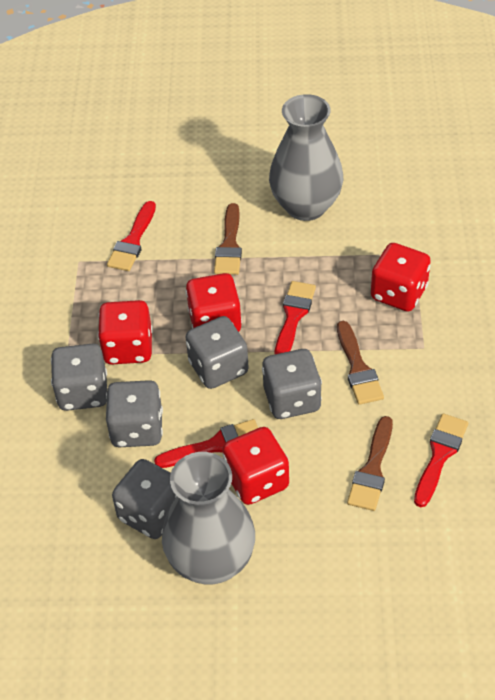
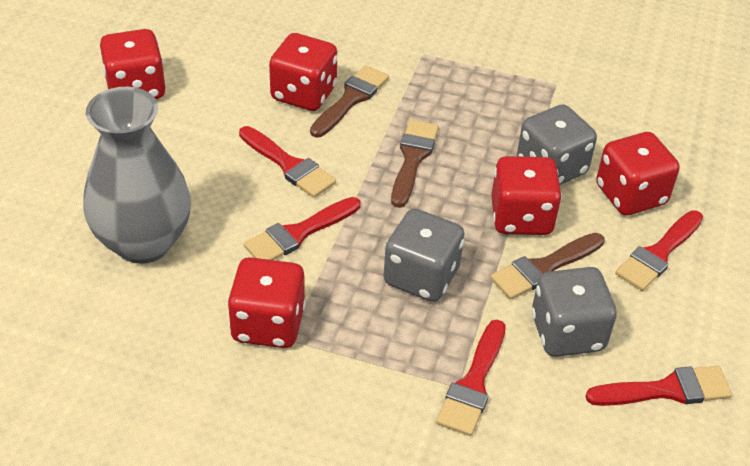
grey dice: 5 -> 3
grey vase: 2 -> 1
red brush: 4 -> 5
red dice: 4 -> 5

